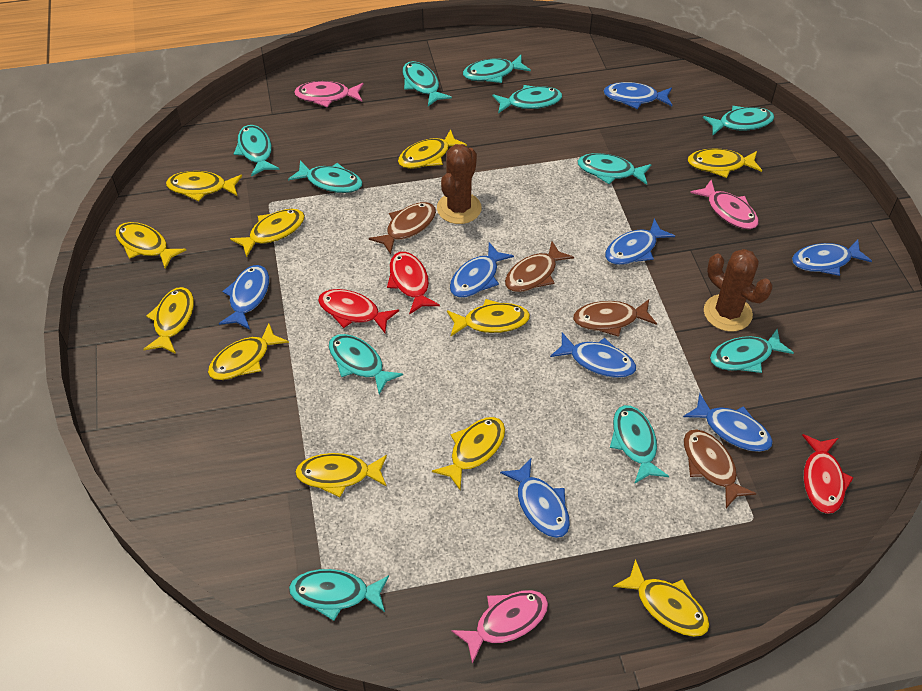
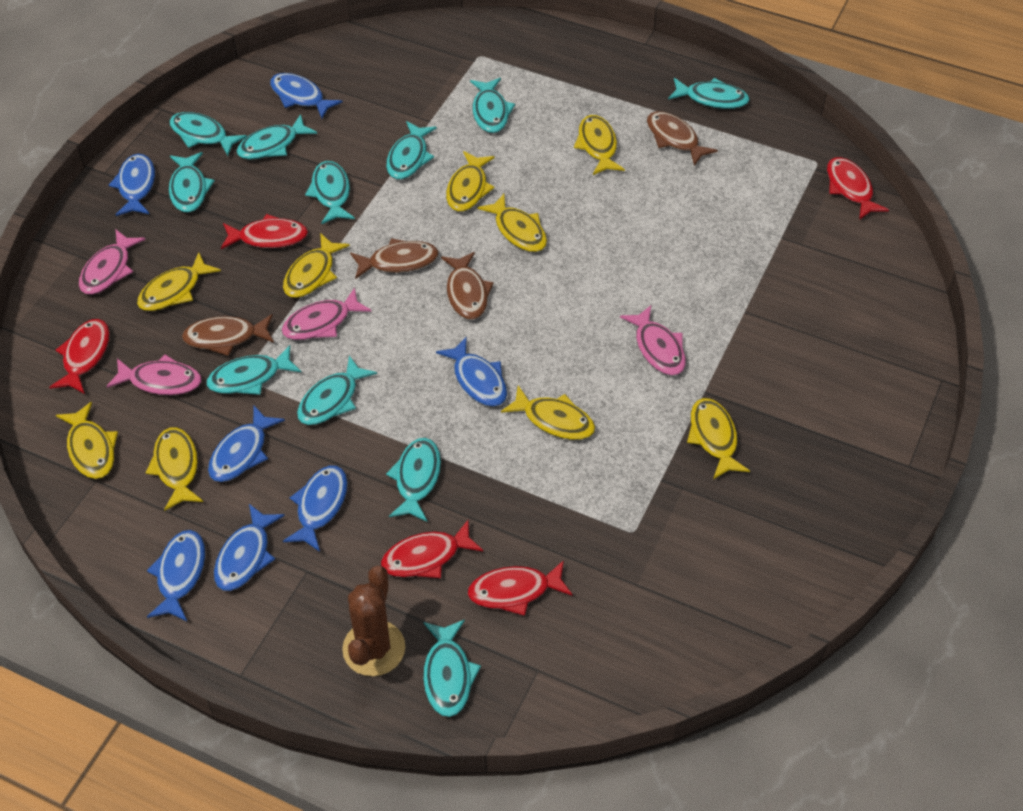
blue fish: 8 -> 7
brown cactus: 2 -> 1
pink fish: 3 -> 4
red fish: 3 -> 5
yellow fish: 11 -> 9

